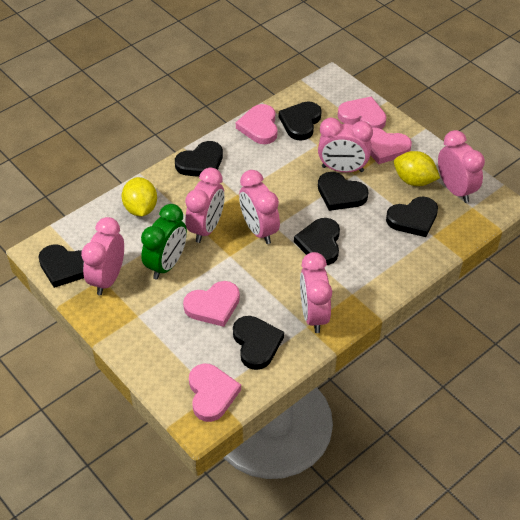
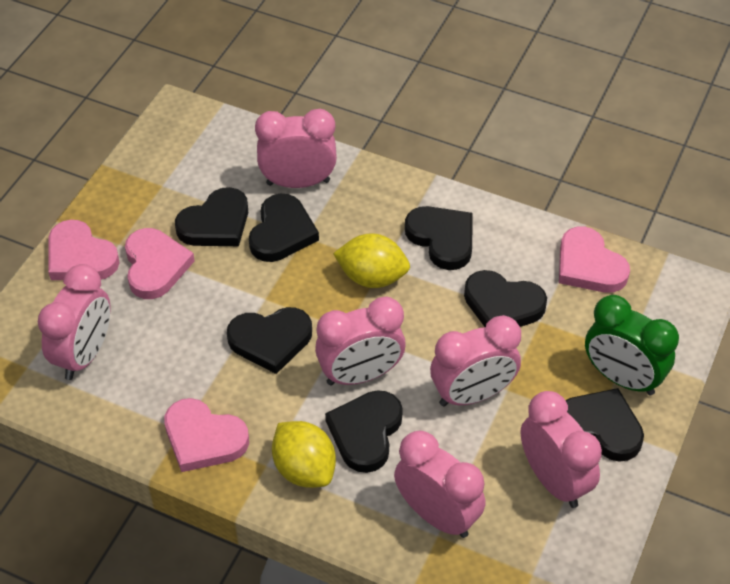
pink heart: 5 -> 4

